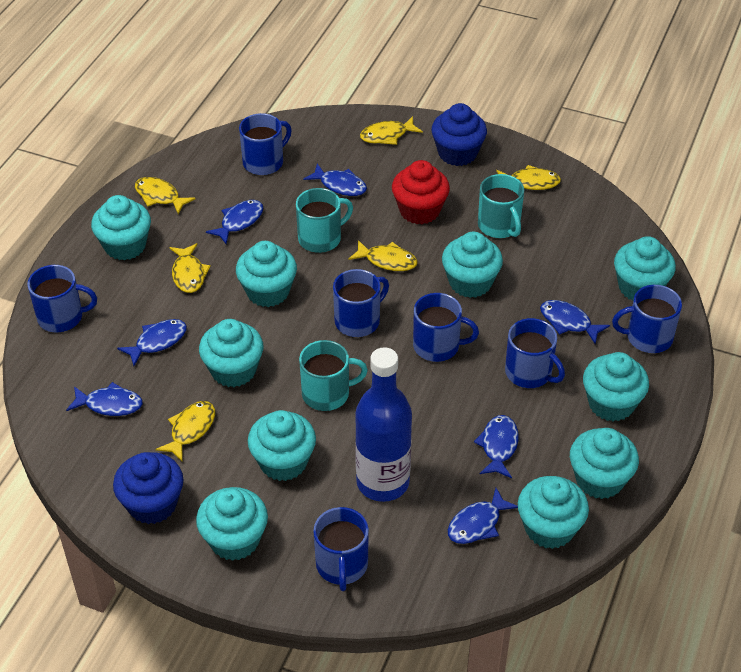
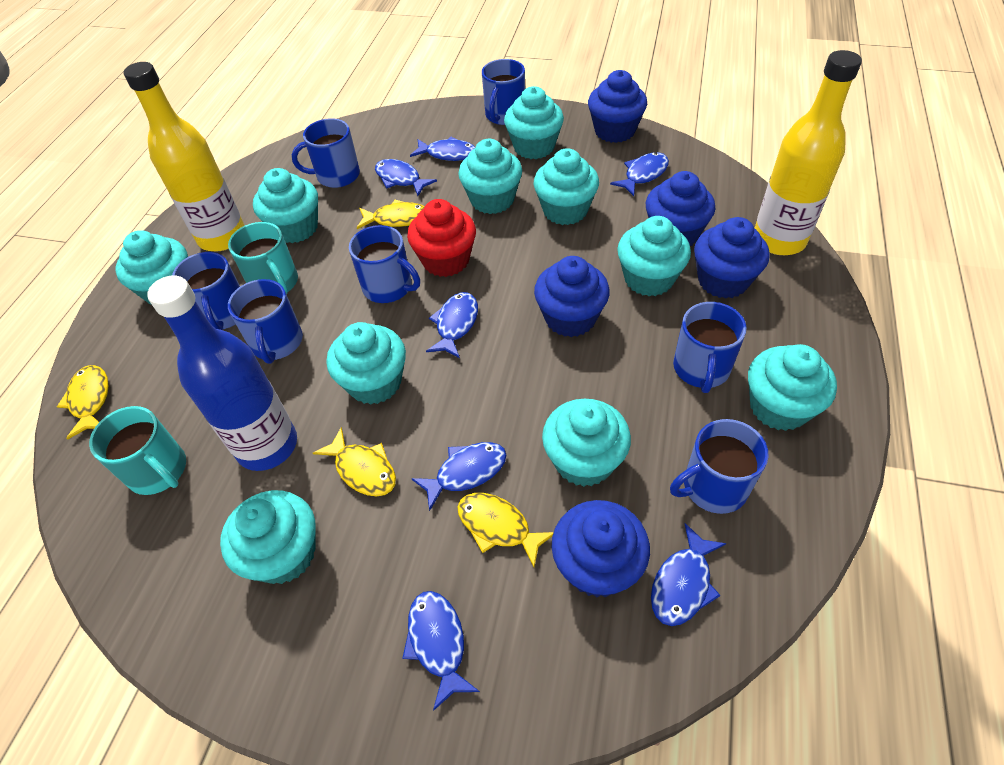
blue cupcake: 2 -> 5
turquoise mug: 3 -> 2
yellow bottle: 0 -> 2
yellow fish: 6 -> 4

